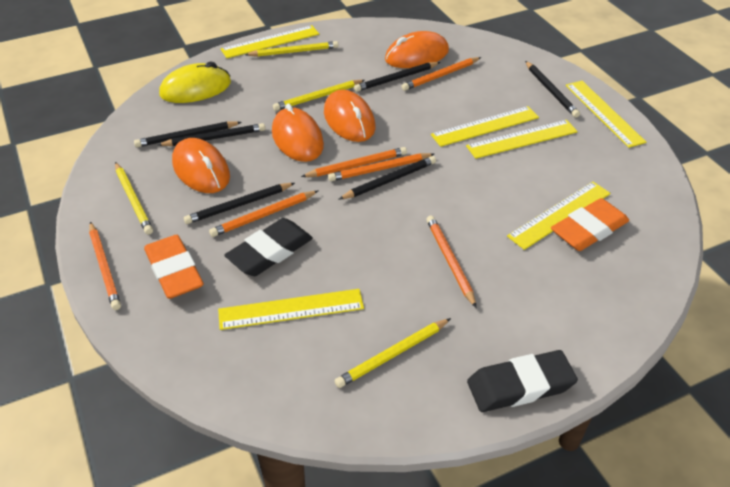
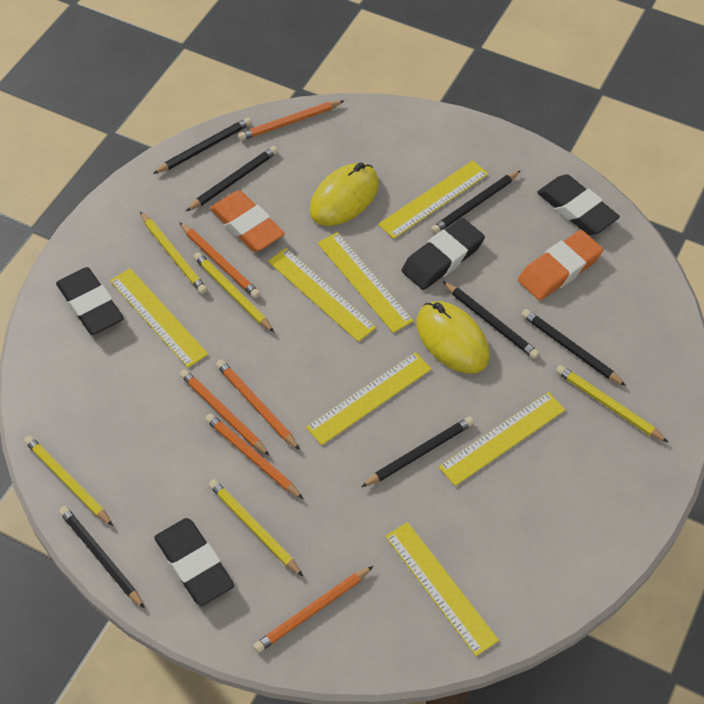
black eraser: 2 -> 4
black pencil: 6 -> 7
orange mouse: 4 -> 0
yellow mouse: 1 -> 2
yellow pencil: 4 -> 5
yellow ruler: 6 -> 7

